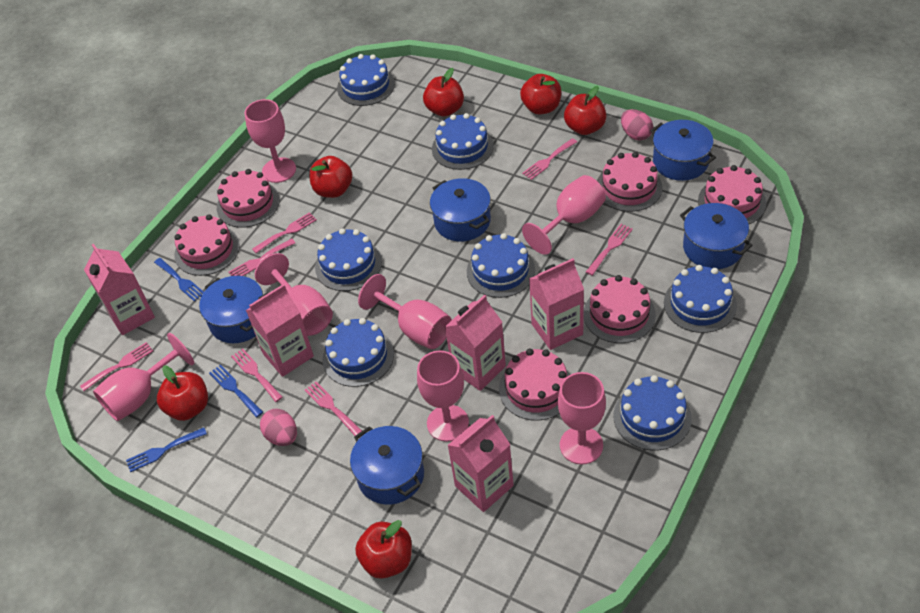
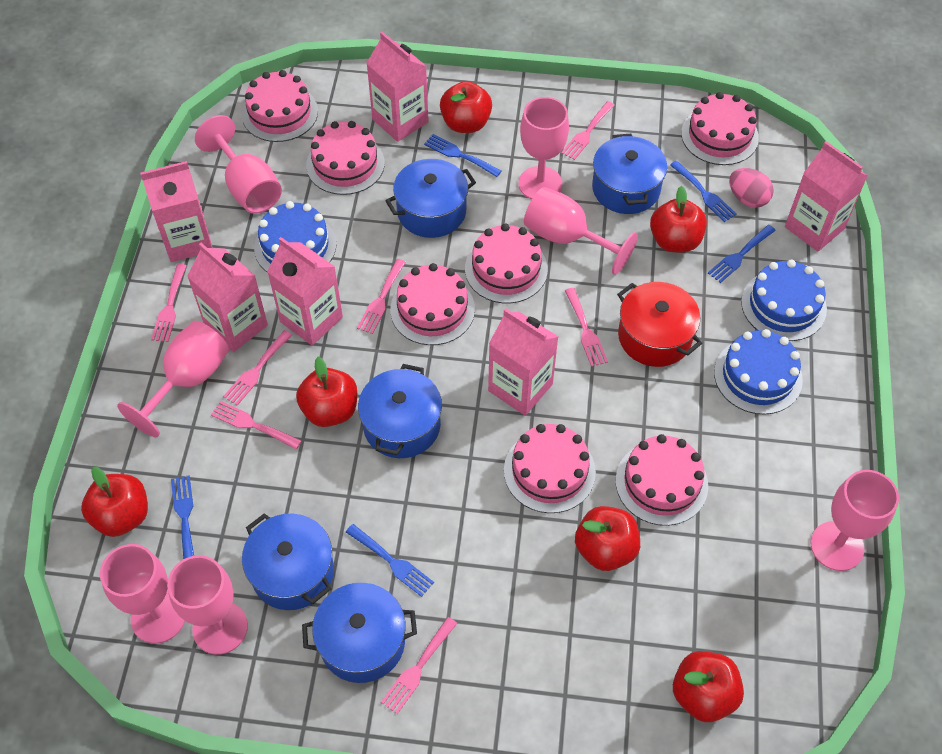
blue cake: 7 -> 3
blue fork: 3 -> 5
pink cake: 6 -> 7
pink carton: 5 -> 6
pink egg: 2 -> 1
red pot: 0 -> 1

